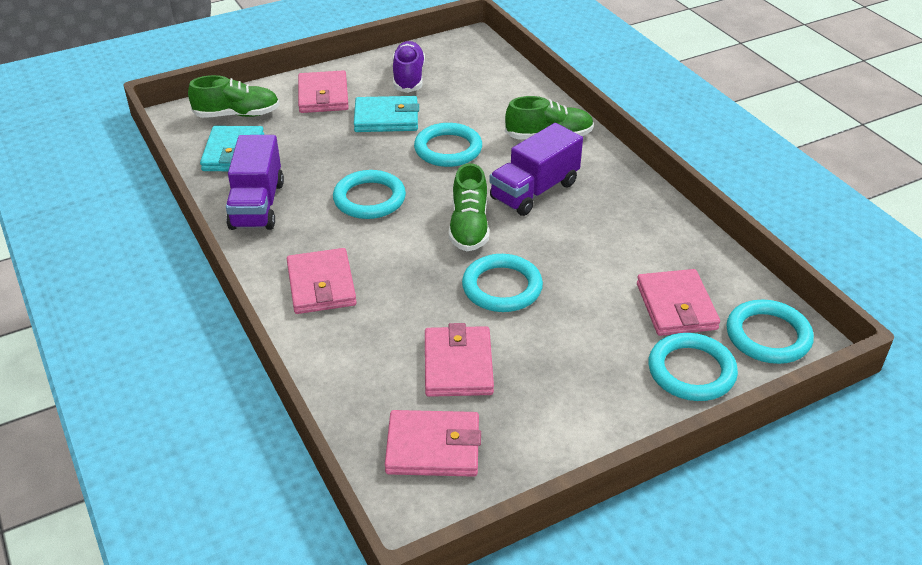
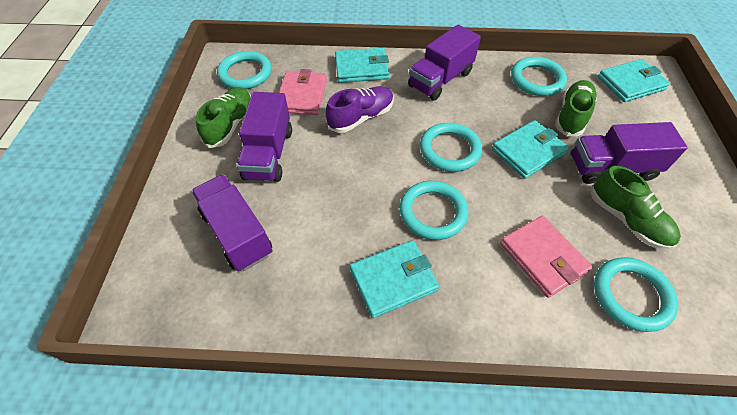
pink wallet: 5 -> 2
purple truck: 2 -> 4
turquoise wallet: 2 -> 4

